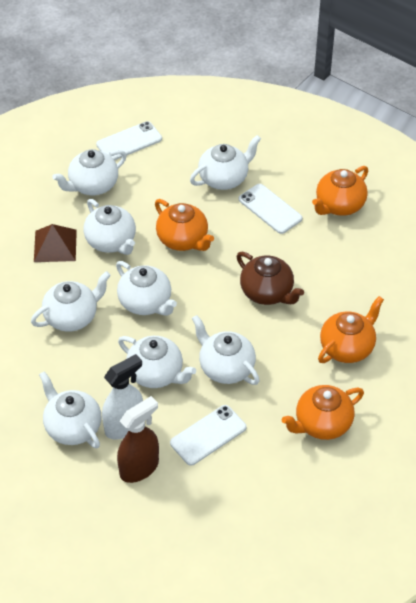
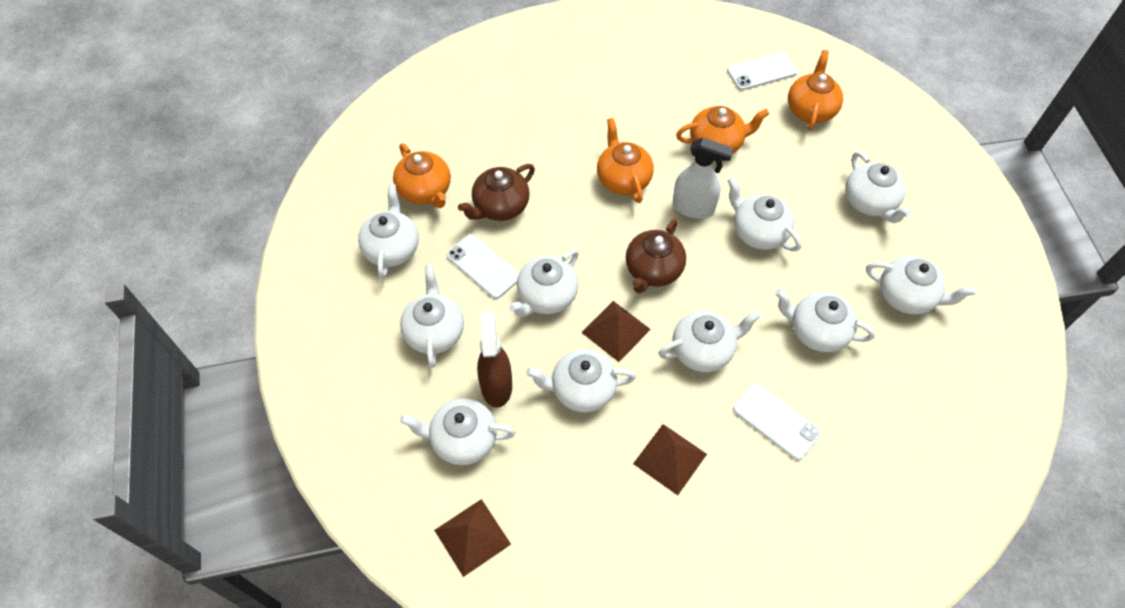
brown pyramid: 1 -> 3
brown teapot: 1 -> 2
white teapot: 8 -> 10

